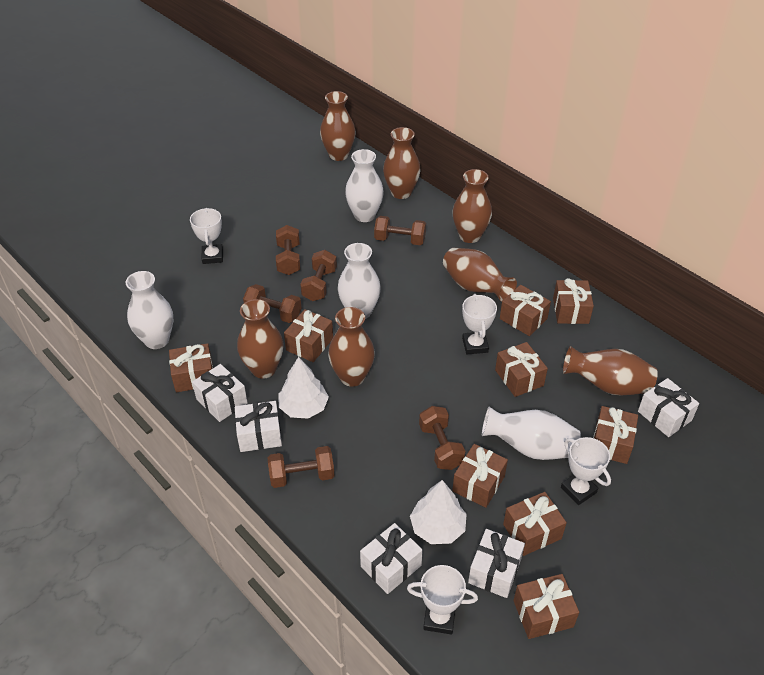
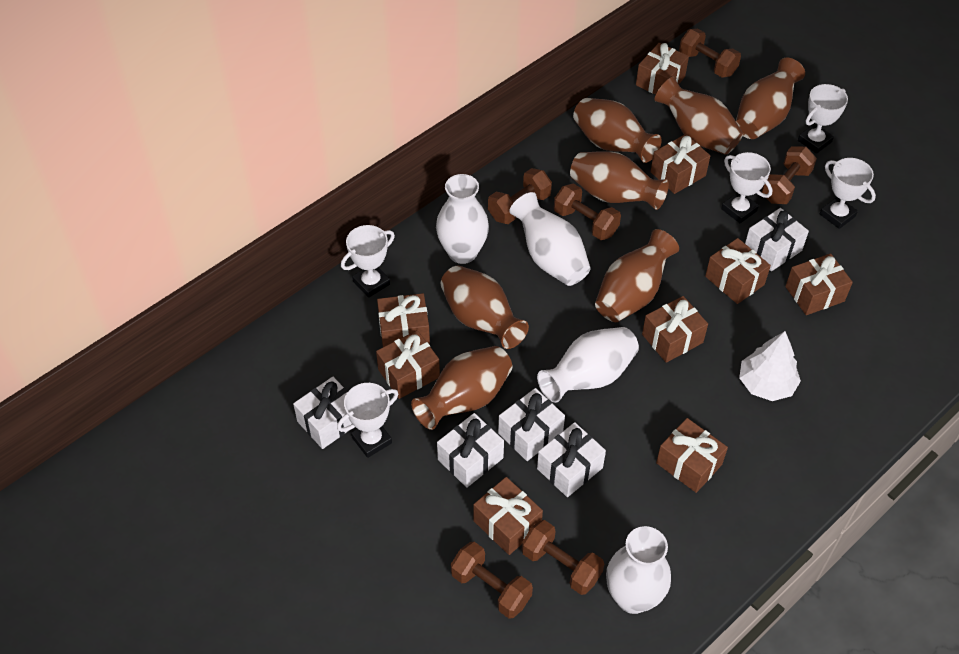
white tree: 2 -> 1
white trophy: 4 -> 5

